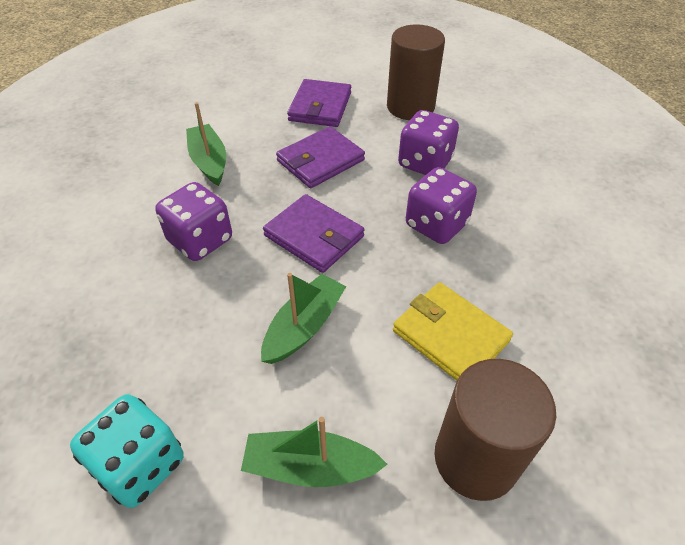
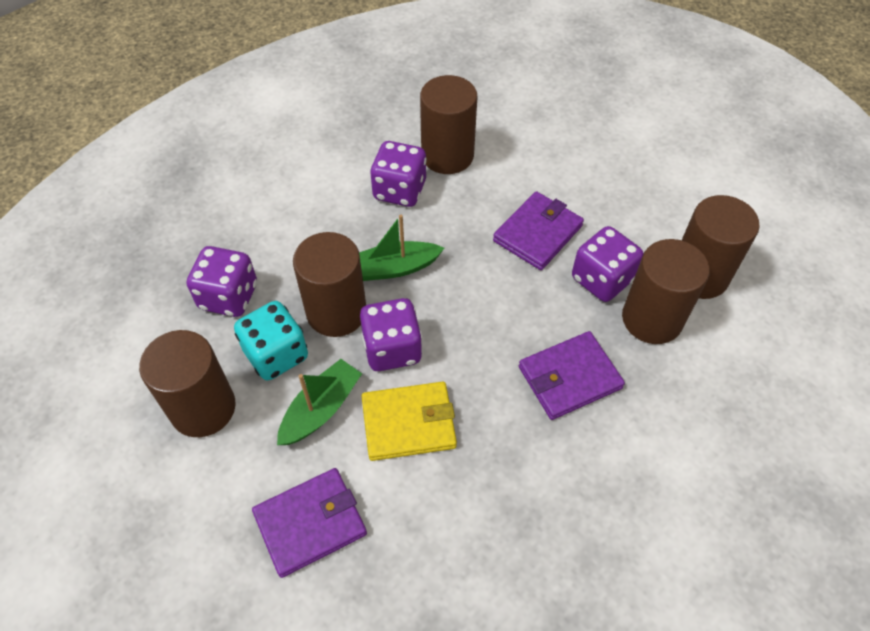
brown cylinder: 2 -> 5
green boat: 3 -> 2
purple dice: 3 -> 4

